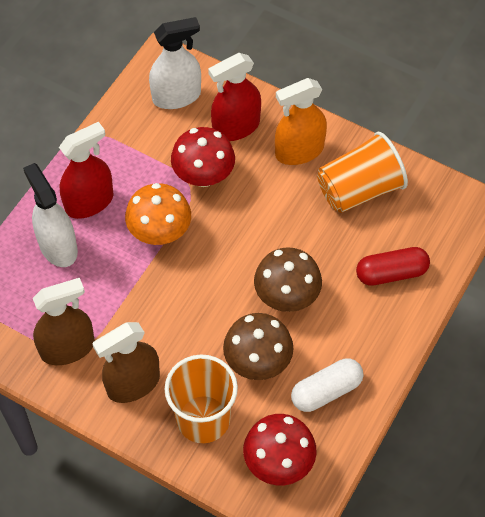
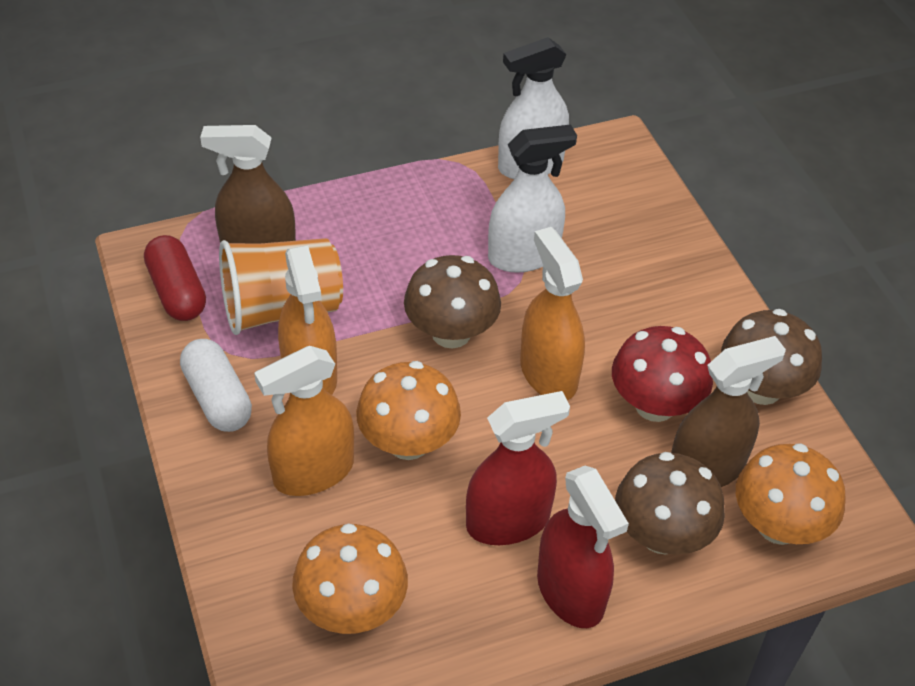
brown mushroom: 2 -> 3
orange cup: 2 -> 1
orange mushroom: 1 -> 3
orange spray bottle: 1 -> 3
red mushroom: 2 -> 1

